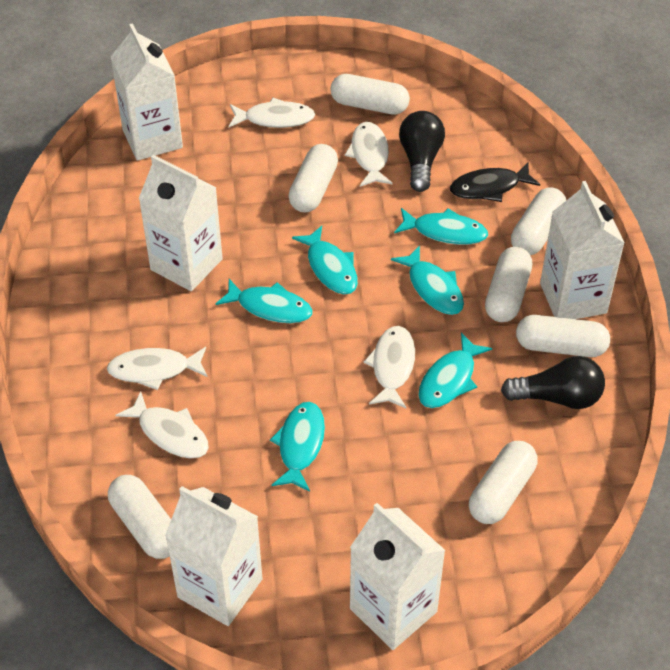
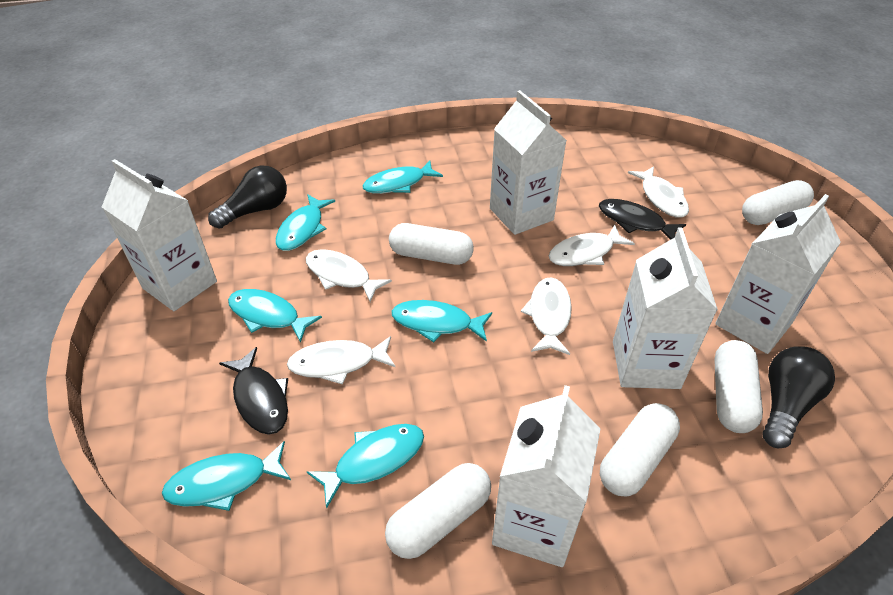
black fish: 1 -> 2
white capsule: 7 -> 5

